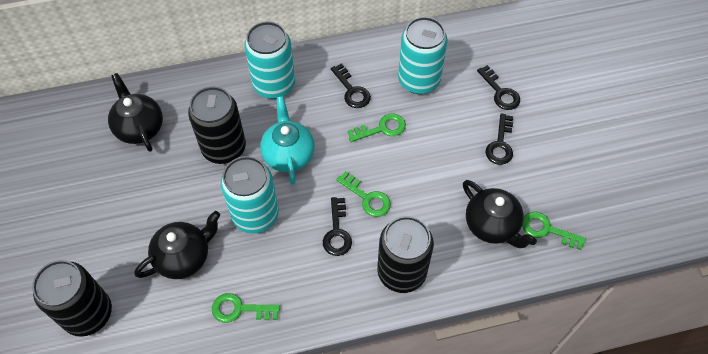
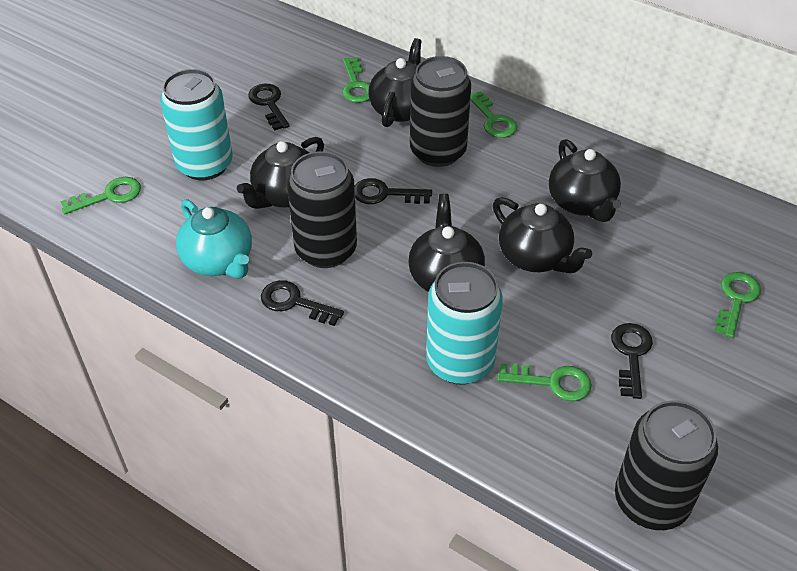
black teapot: 3 -> 5
green key: 4 -> 5
turquoise can: 3 -> 2

